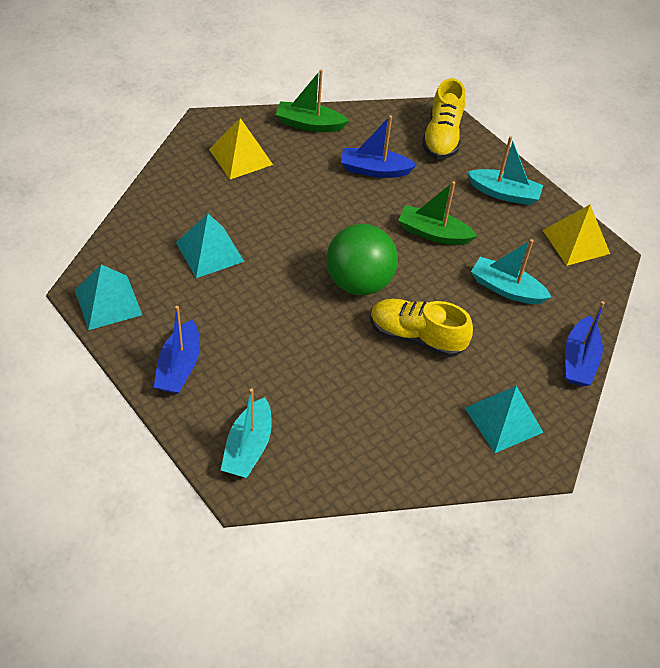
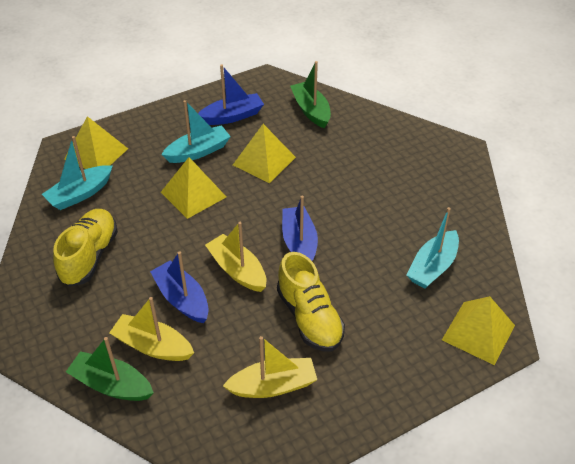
green ball: 1 -> 0
turquoise pyramid: 3 -> 0
yellow boat: 0 -> 3
yellow pyramid: 2 -> 4

